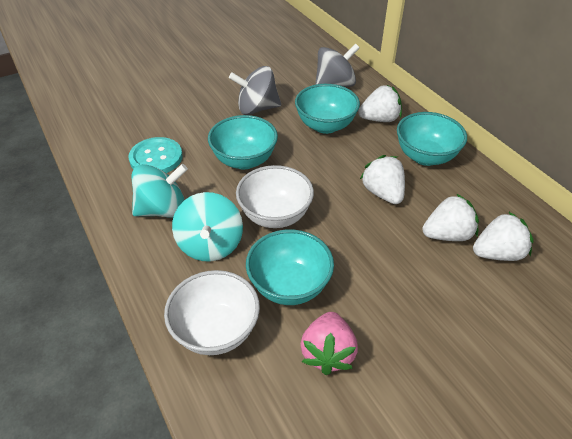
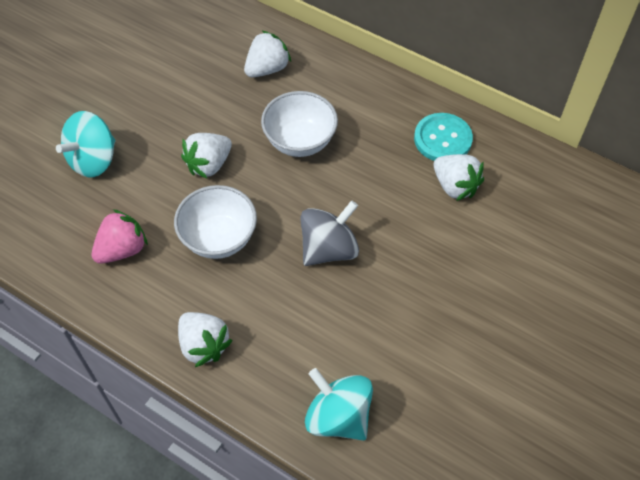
grey spinning top: 2 -> 1
turquoise bowl: 4 -> 0

